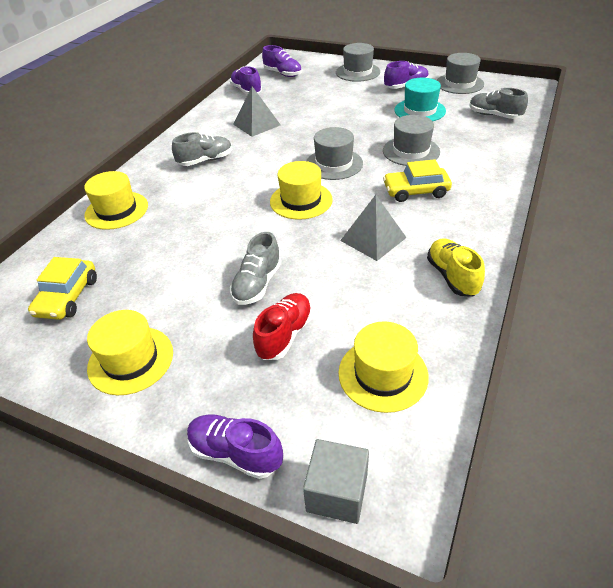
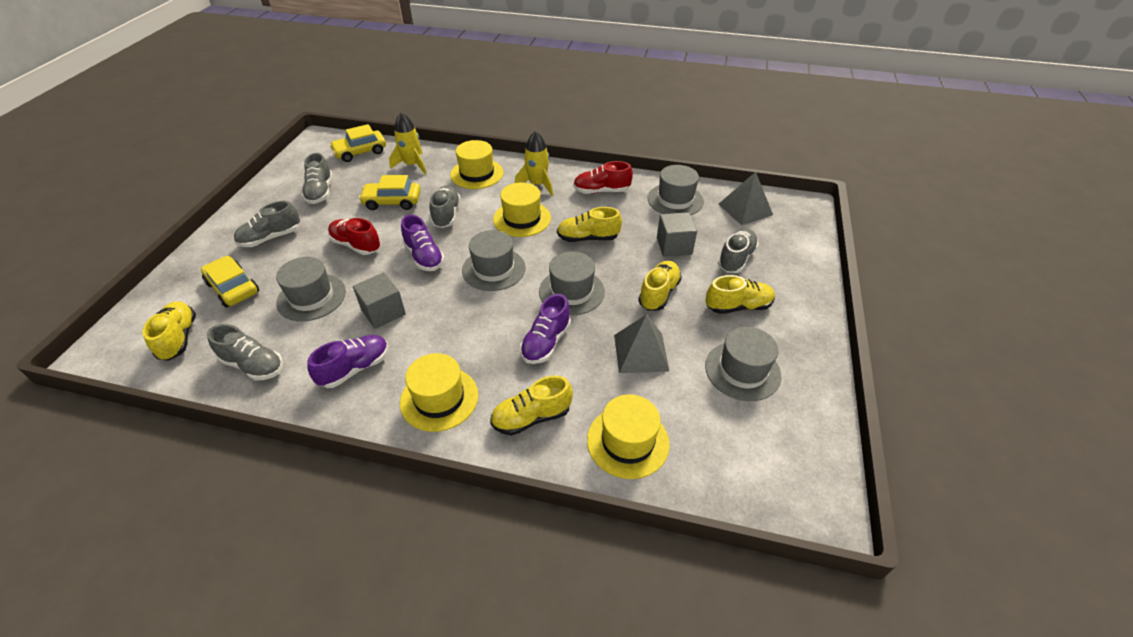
grey cube: 1 -> 2
grey hat: 4 -> 5
grey shoe: 3 -> 5
purple shoe: 4 -> 3
red shoe: 1 -> 2
turquoise hat: 1 -> 0
yellow car: 2 -> 3
yellow rocket: 0 -> 2
yellow shoe: 1 -> 5

